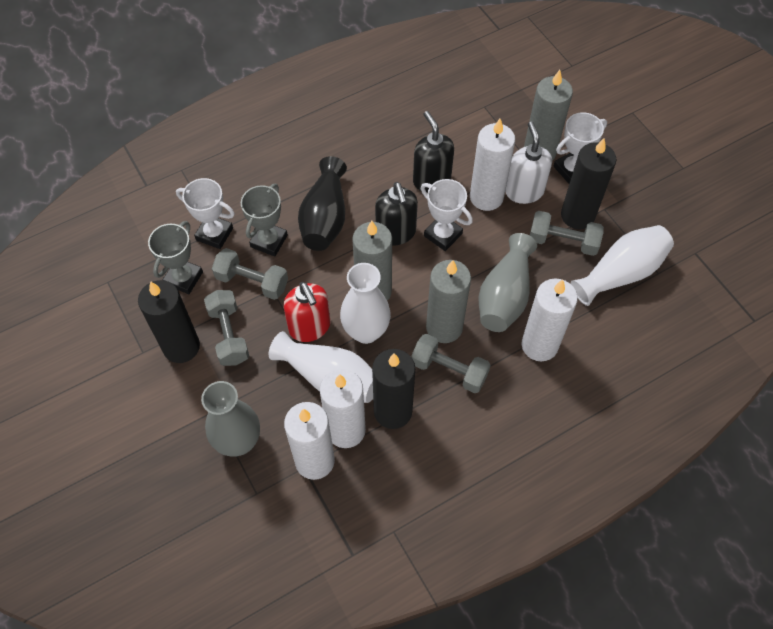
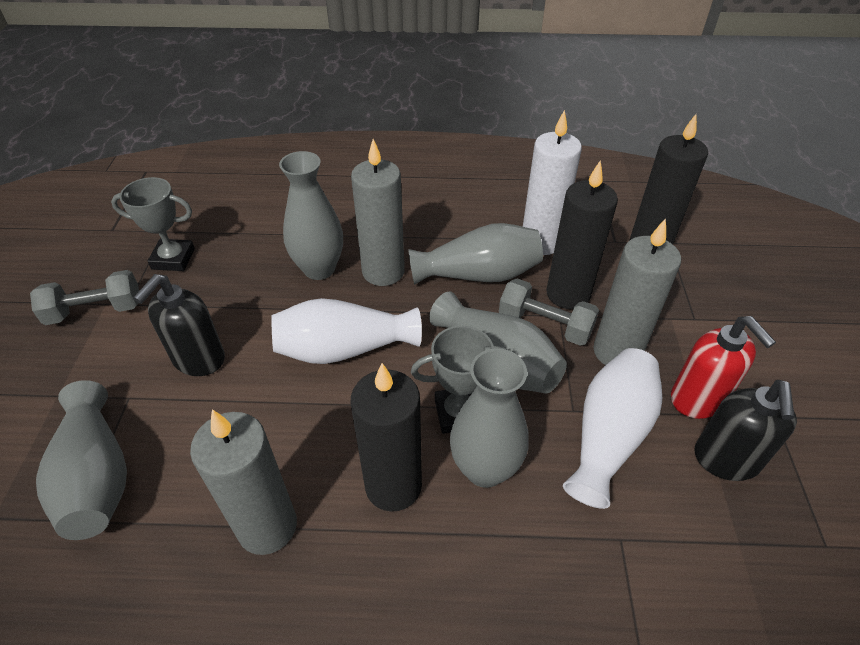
black vase: 1 -> 0
grey dumbbell: 4 -> 2
grey vase: 2 -> 5
white candle: 4 -> 1
white soap dispenser: 1 -> 0
white trophy: 3 -> 0
white vase: 3 -> 2

